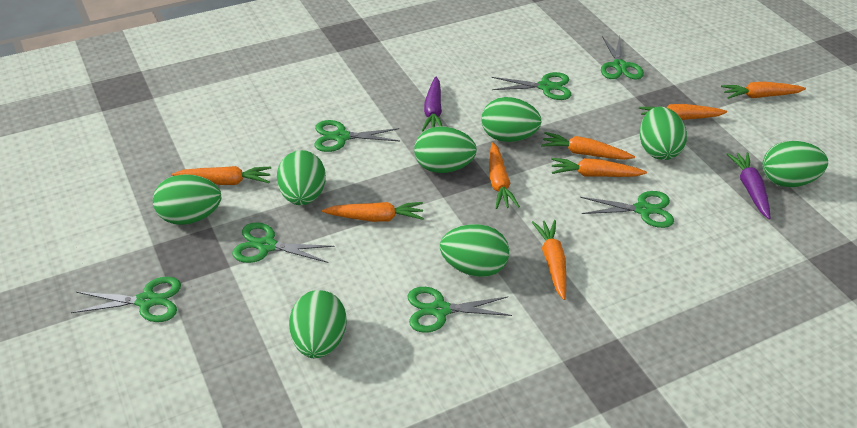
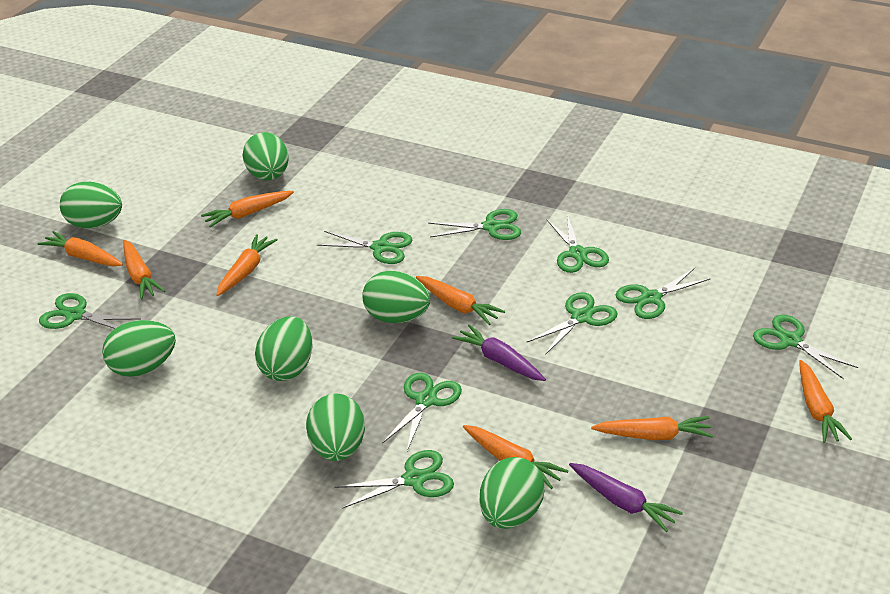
green egg: 8 -> 7
green scissors: 7 -> 9

